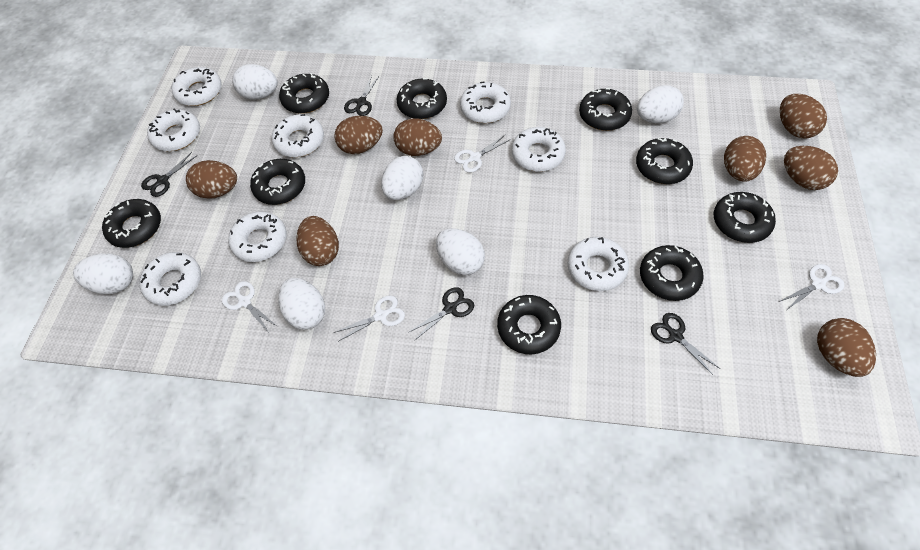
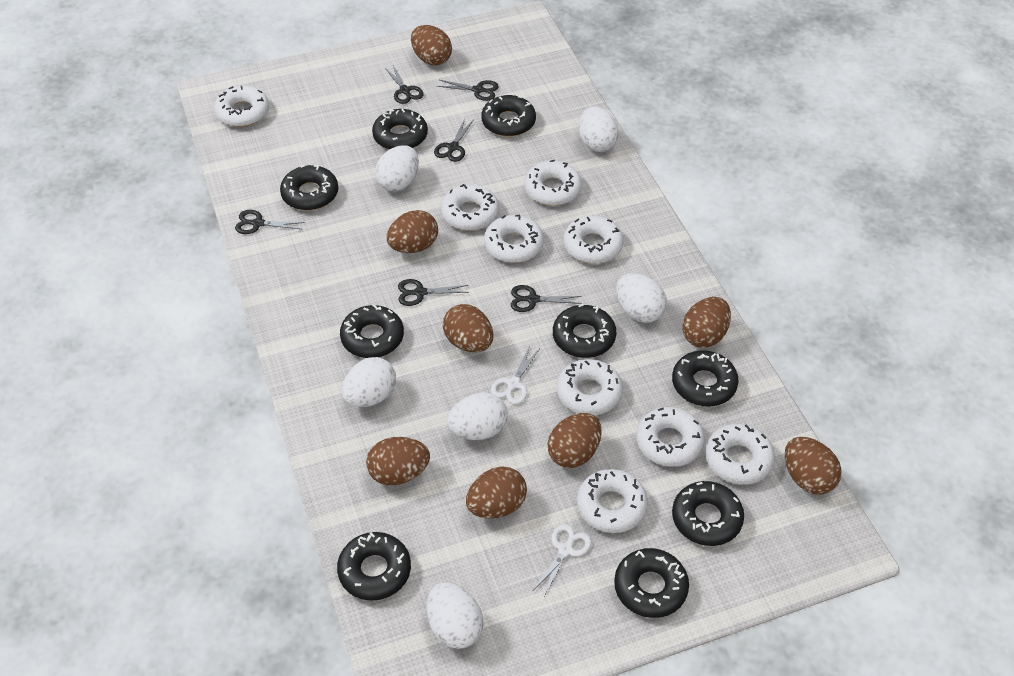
black scissors: 4 -> 6
white donut: 8 -> 9
white scissors: 4 -> 2

